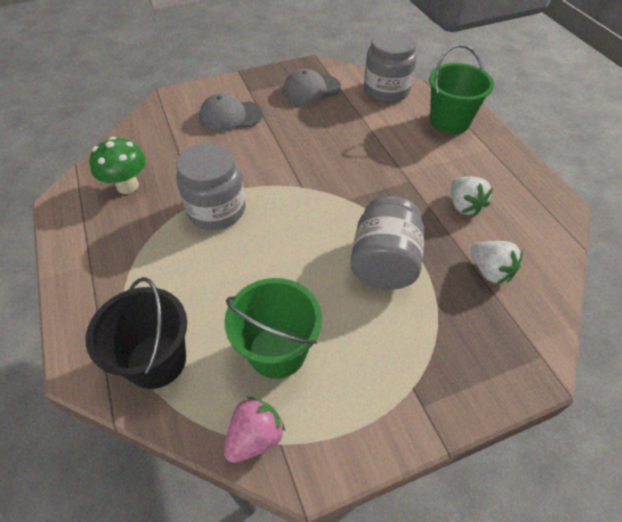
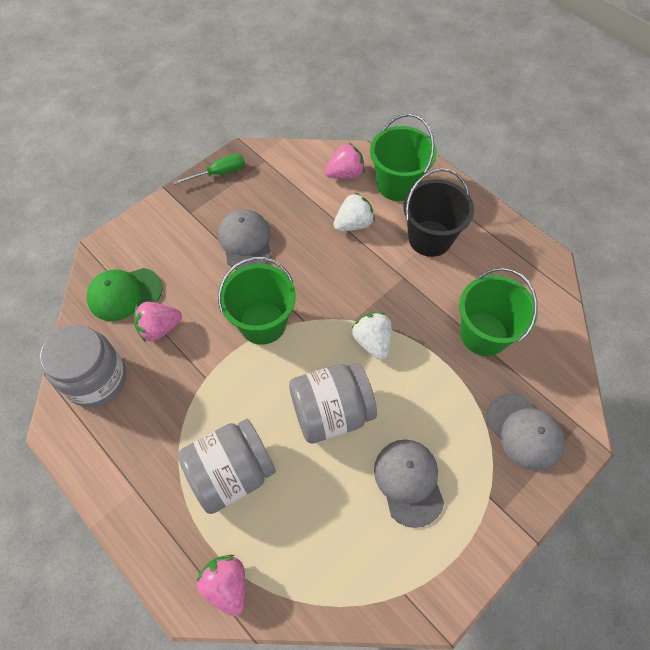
green bucket: 2 -> 3
green cap: 0 -> 1
green mushroom: 1 -> 0
green screwdriver: 0 -> 1
grey cap: 2 -> 3
pink strawberry: 1 -> 3

